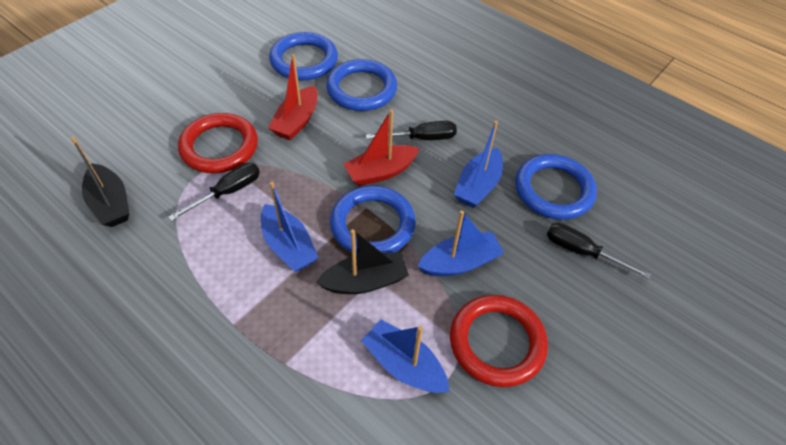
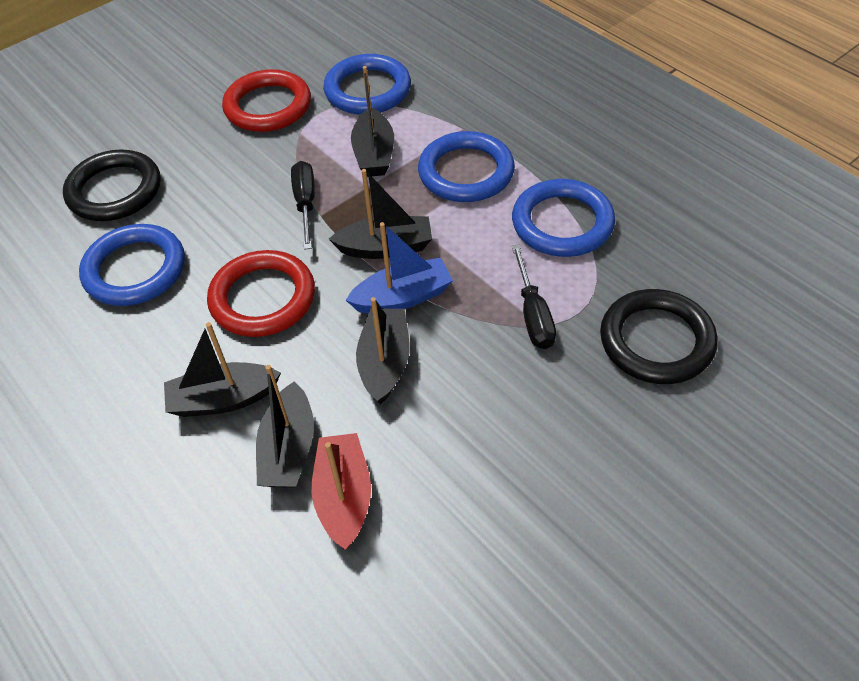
black boat: 2 -> 5
black ring: 0 -> 2
black screwdriver: 3 -> 2
blue boat: 4 -> 1
red boat: 2 -> 1

